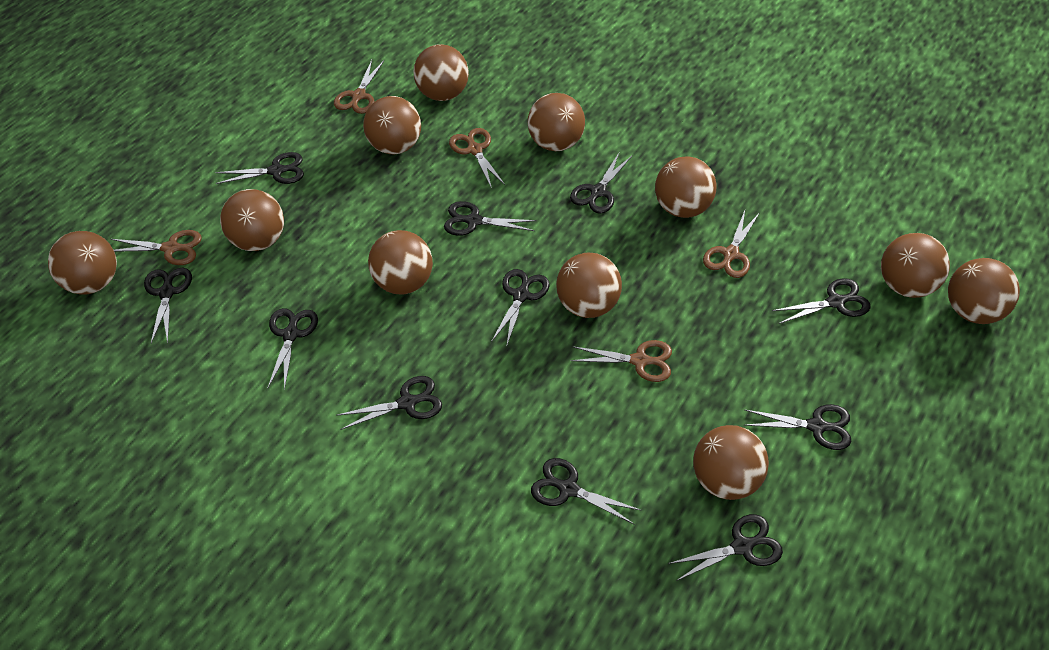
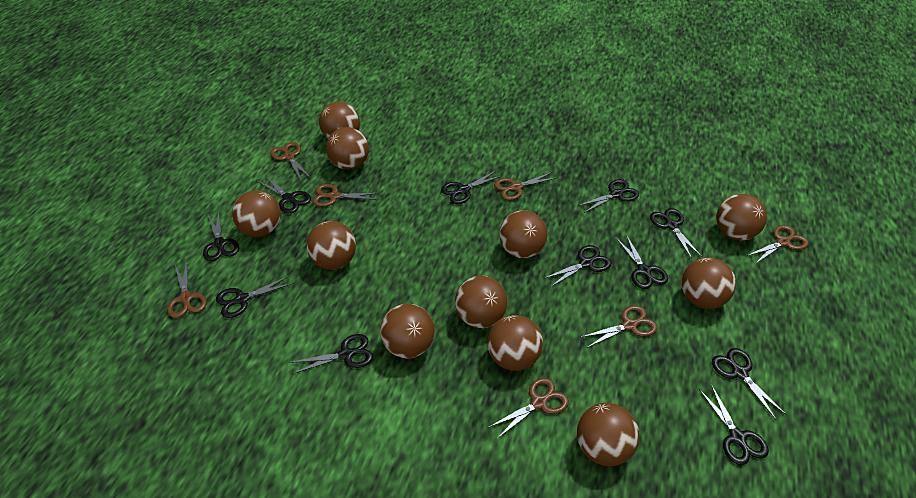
brown scissors: 5 -> 7

